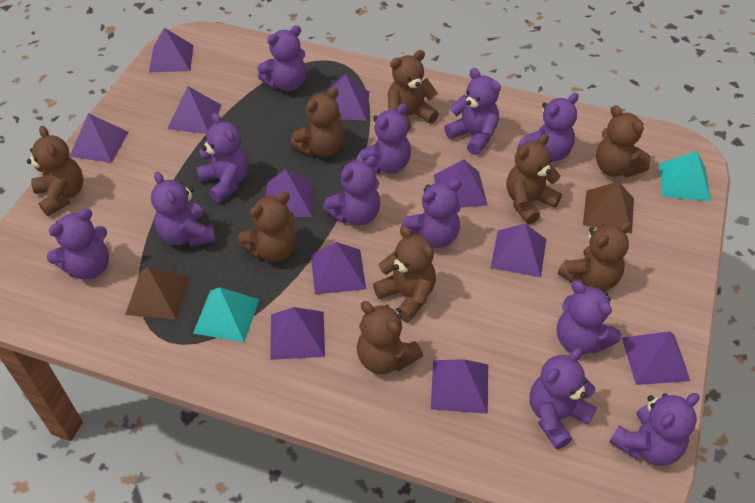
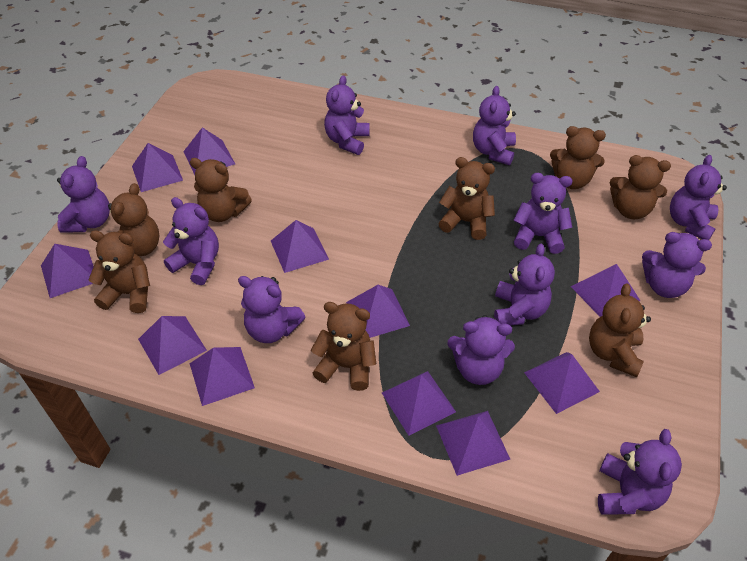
brown pyramid: 2 -> 0
brown teddy bear: 9 -> 8
purple teddy bear: 12 -> 11
turquoise pyramid: 2 -> 0

